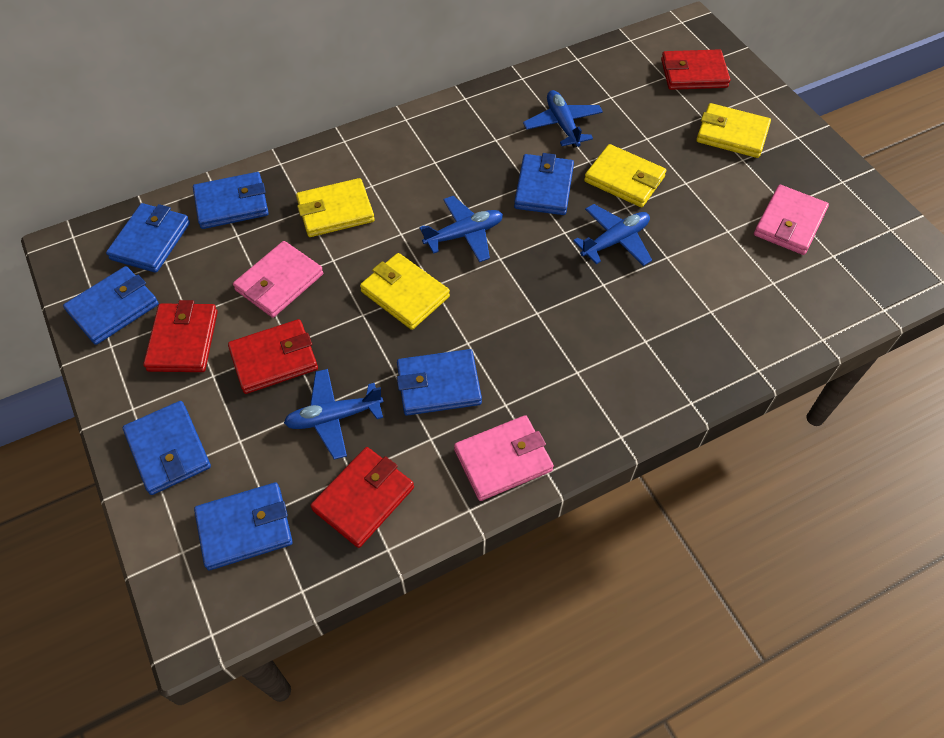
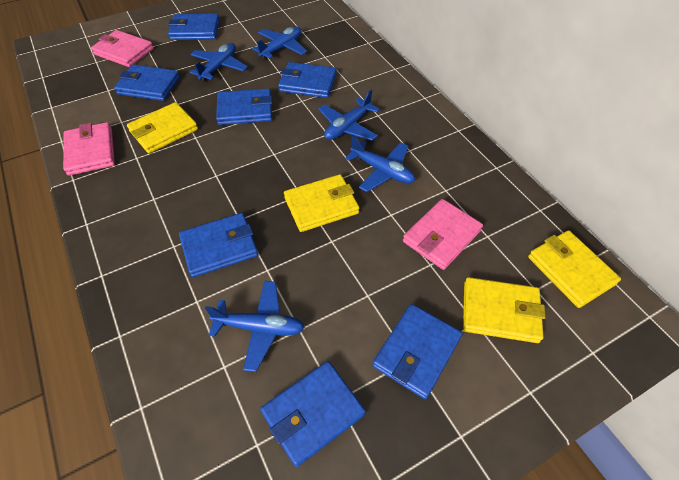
blue plane: 4 -> 5
red wallet: 4 -> 0

